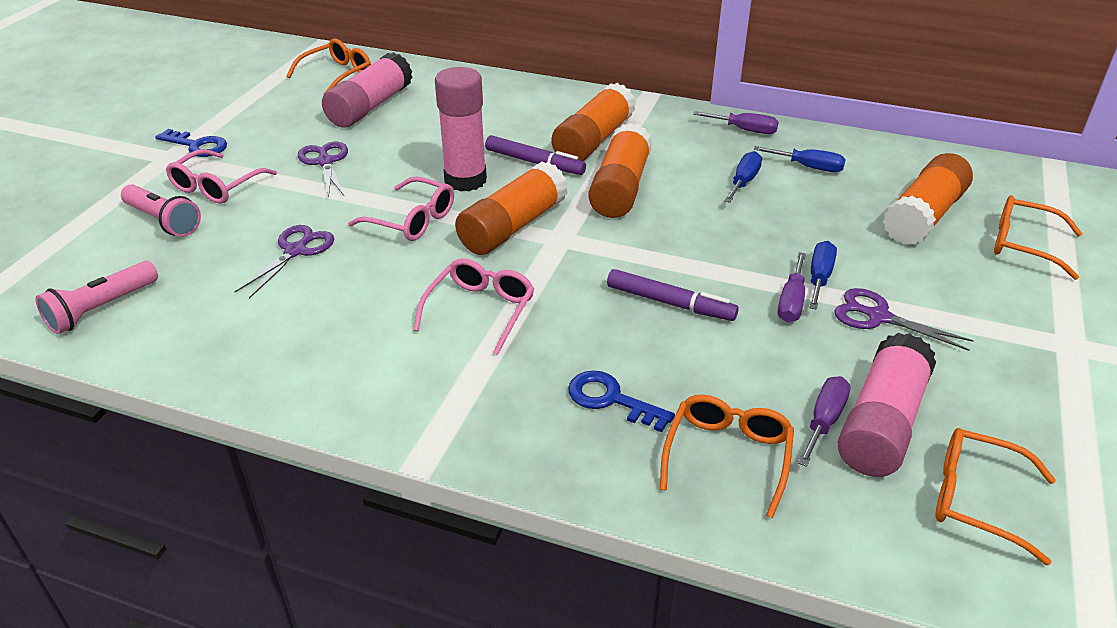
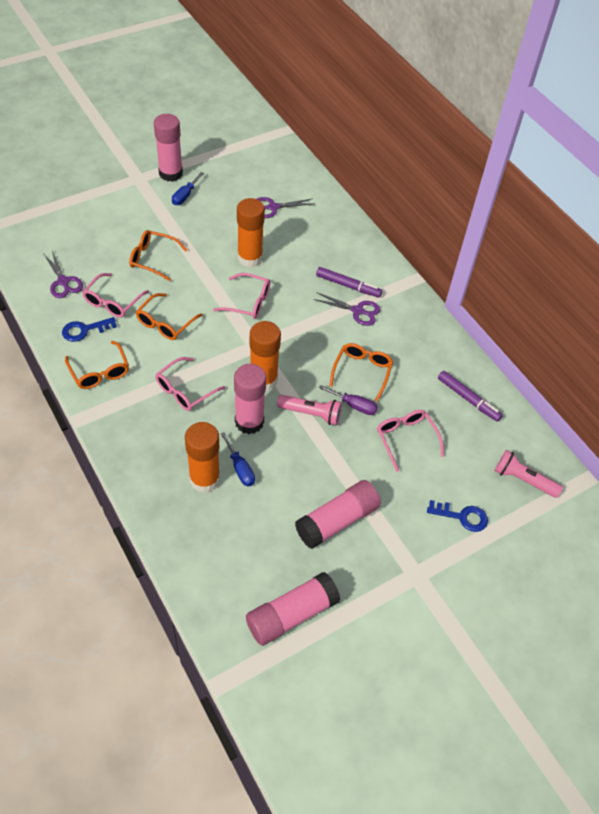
blue screwdriver: 3 -> 2
orange glue stick: 4 -> 3
pink glasses: 3 -> 4
pink glue stick: 3 -> 4
purple screwdriver: 3 -> 1

